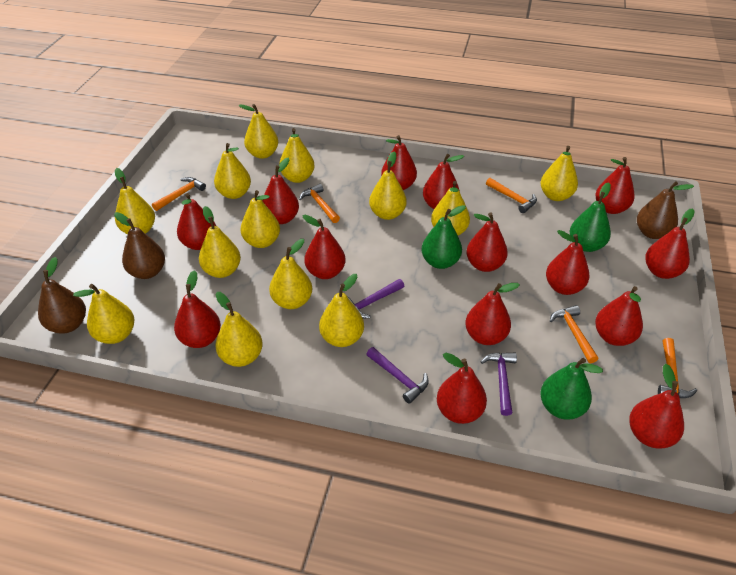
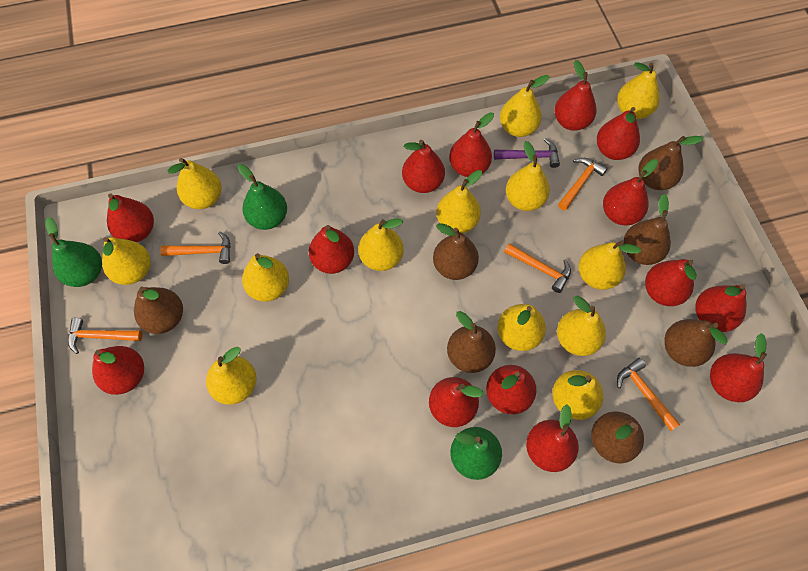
brown pear: 3 -> 7
purple hammer: 3 -> 1

